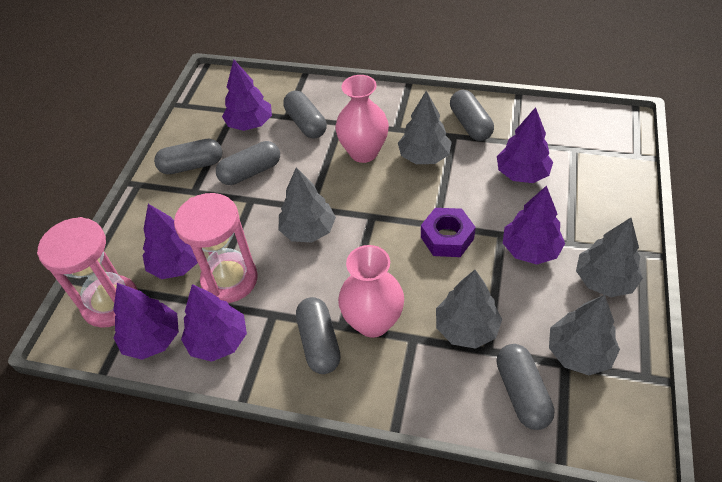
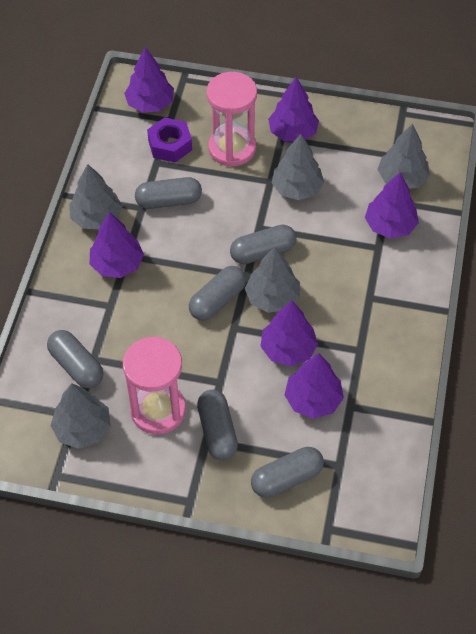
pink vase: 2 -> 0

